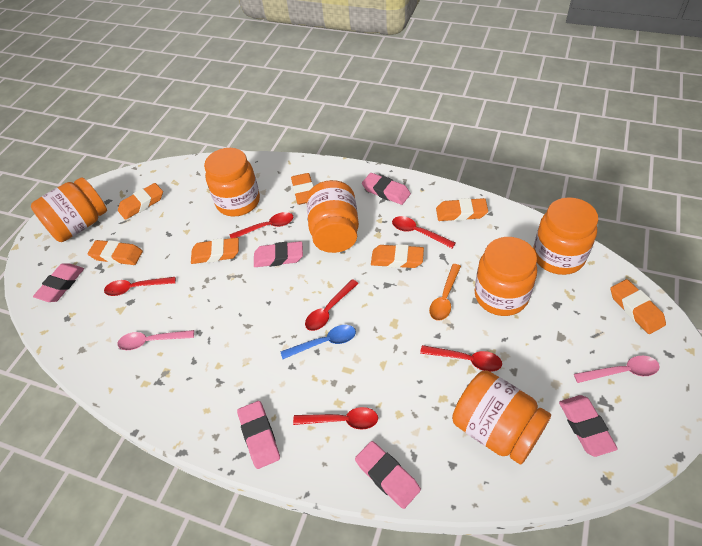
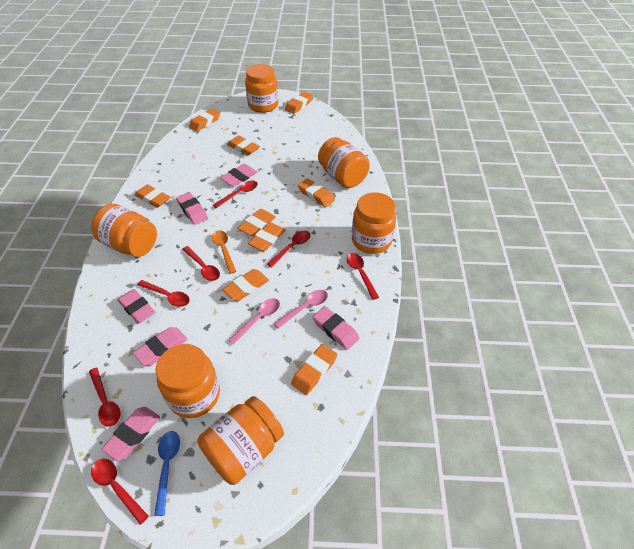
orange eraser: 7 -> 9
red spoon: 6 -> 7

